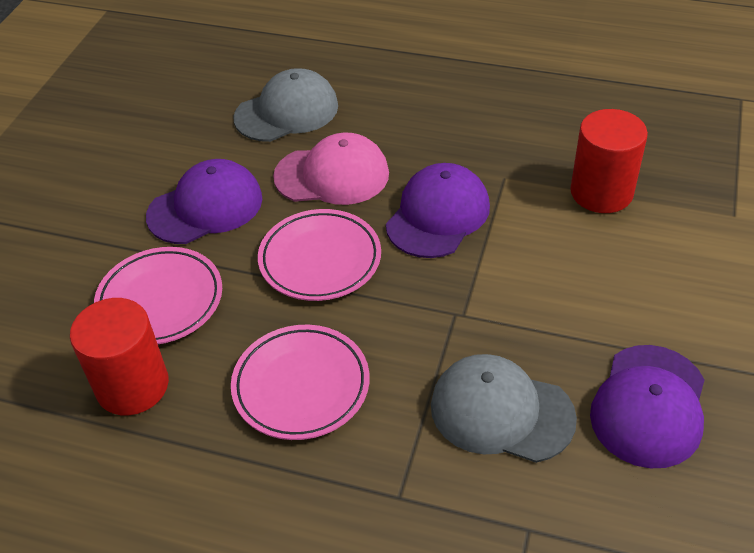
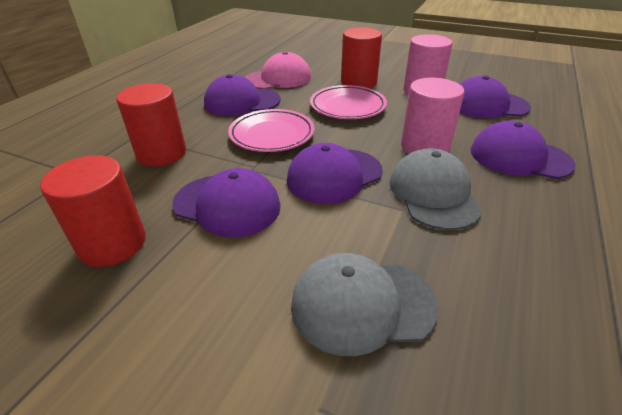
pink cylinder: 0 -> 2
pink plate: 3 -> 2
purple cap: 3 -> 5
red cylinder: 2 -> 3

